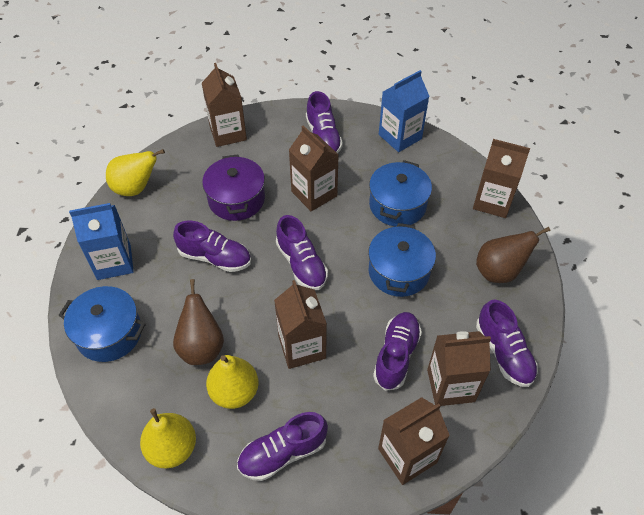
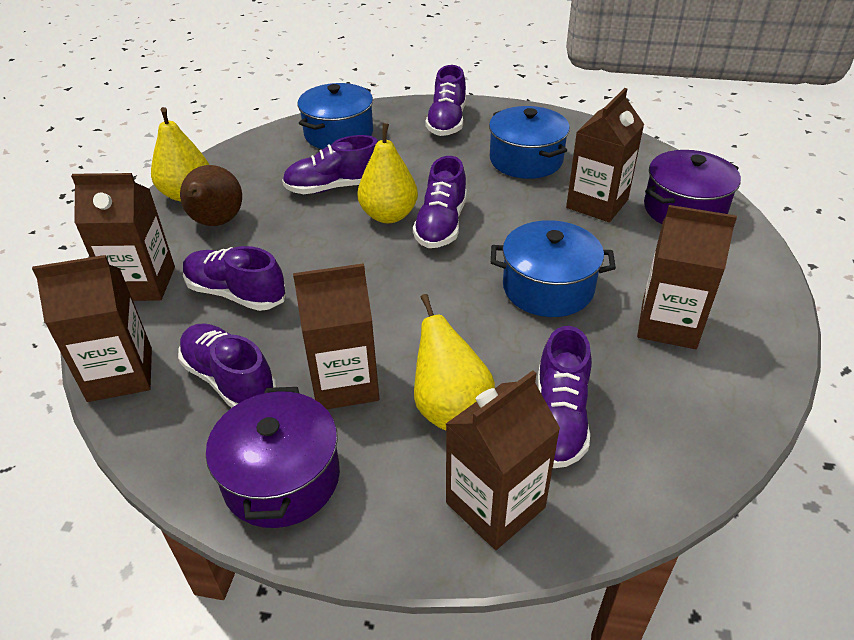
blue carton: 2 -> 0
brown pear: 2 -> 1
purple pot: 1 -> 2

